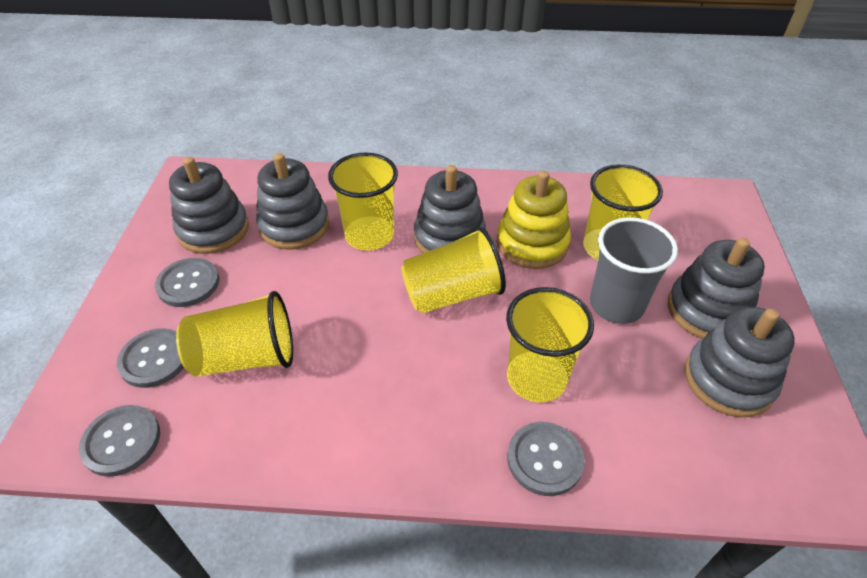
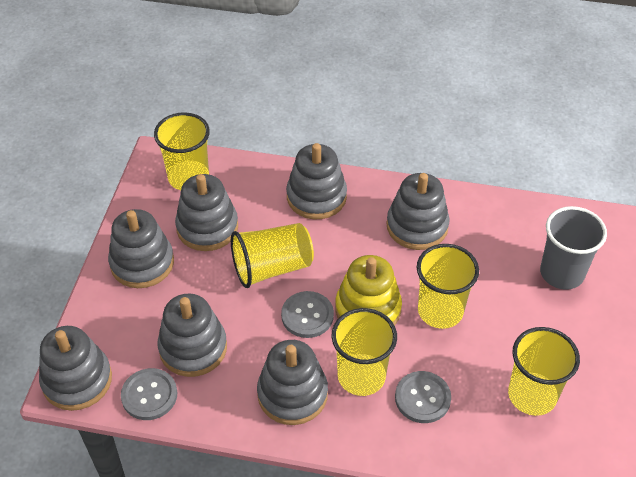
grey button: 4 -> 3
grey stacking toy: 5 -> 7

